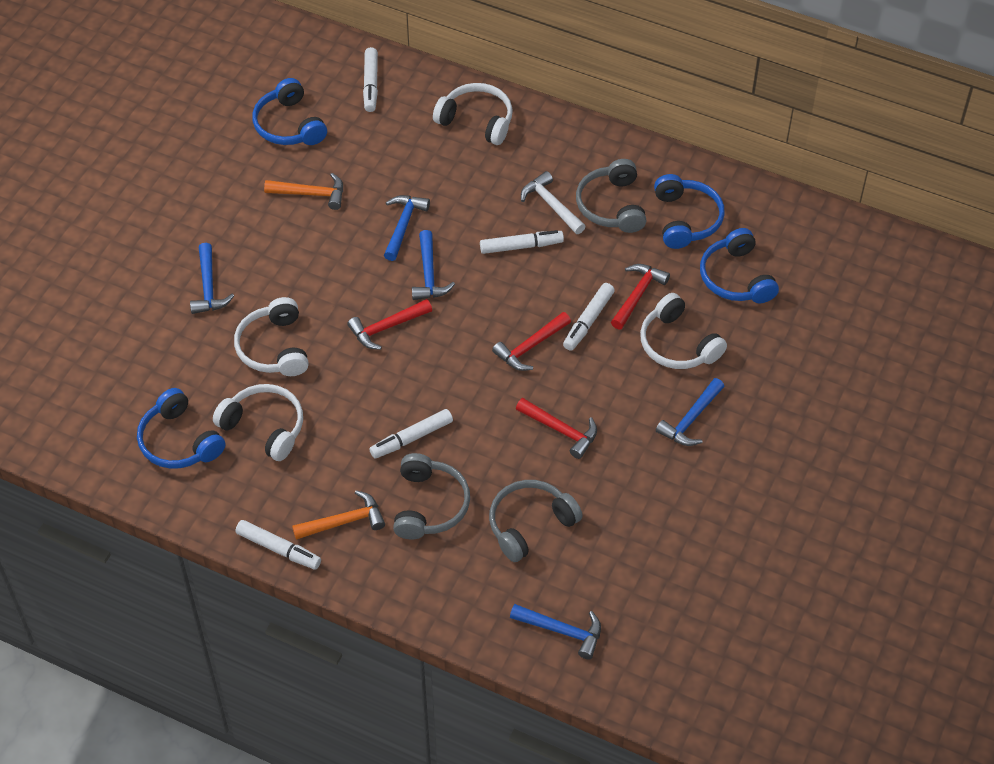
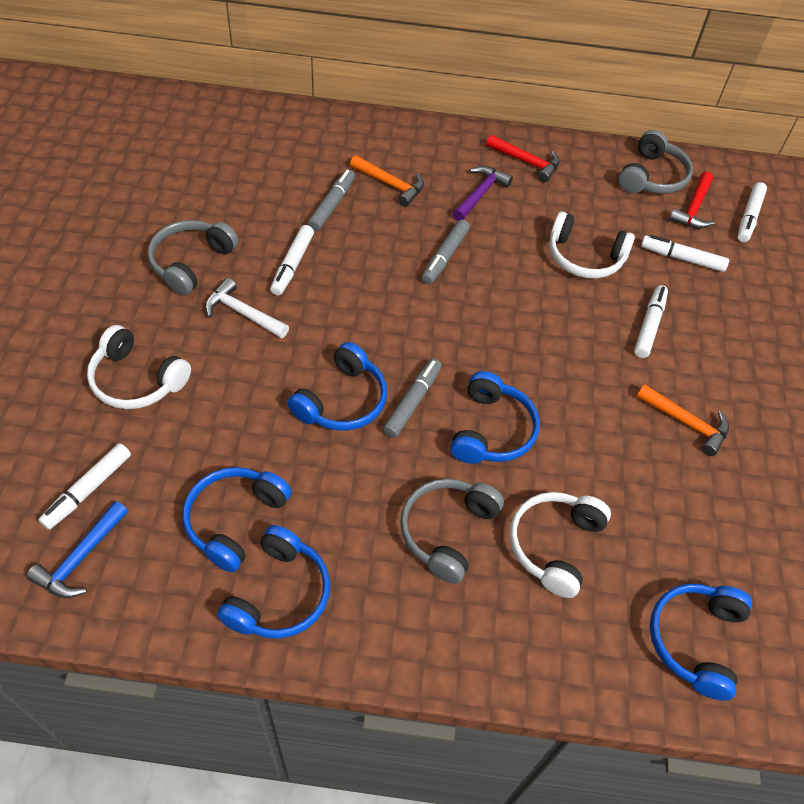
blue hammer: 5 -> 1
blue headphones: 4 -> 5
grey marker: 0 -> 3
purple hammer: 0 -> 1
red hammer: 4 -> 2
white headphones: 4 -> 3

